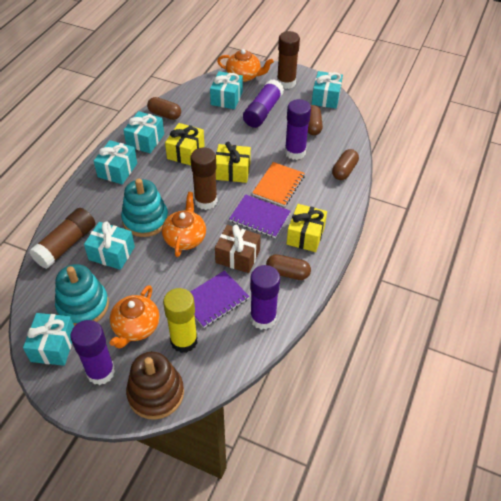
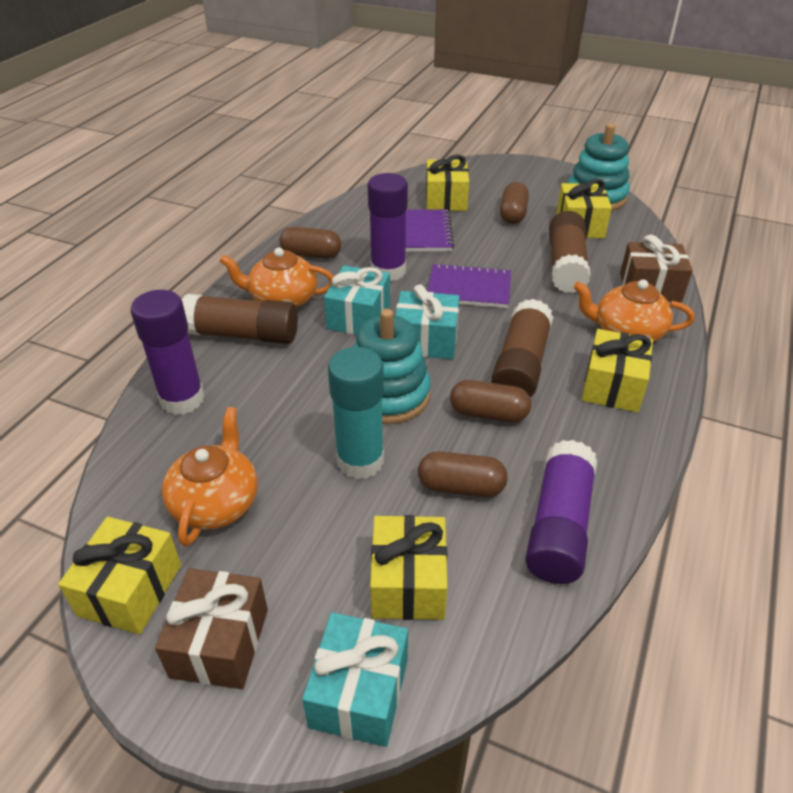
brown gift: 1 -> 2
brown stacking toy: 1 -> 0
orange notebook: 1 -> 0
purple glue stick: 4 -> 3
turquoise gift: 6 -> 3
turquoise glue stick: 0 -> 1
yellow gift: 3 -> 5
yellow glue stick: 1 -> 0

